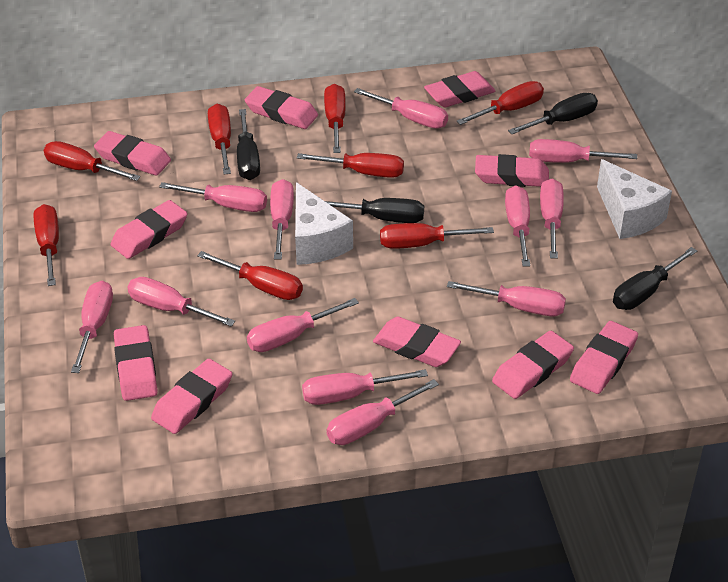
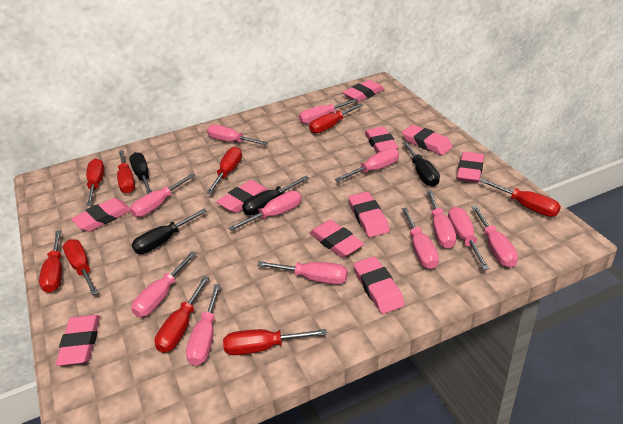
red screwdriver: 8 -> 9
white cheese: 2 -> 0

